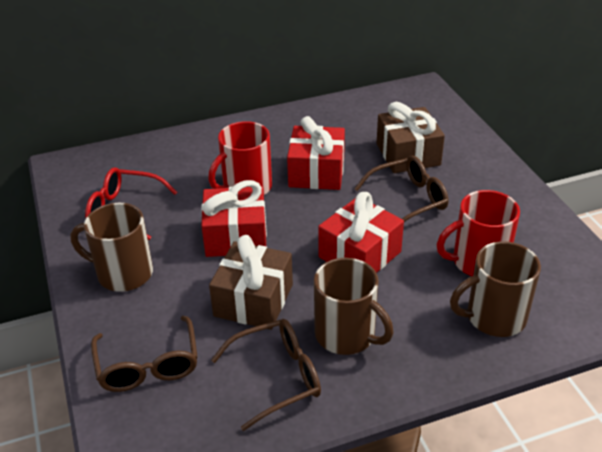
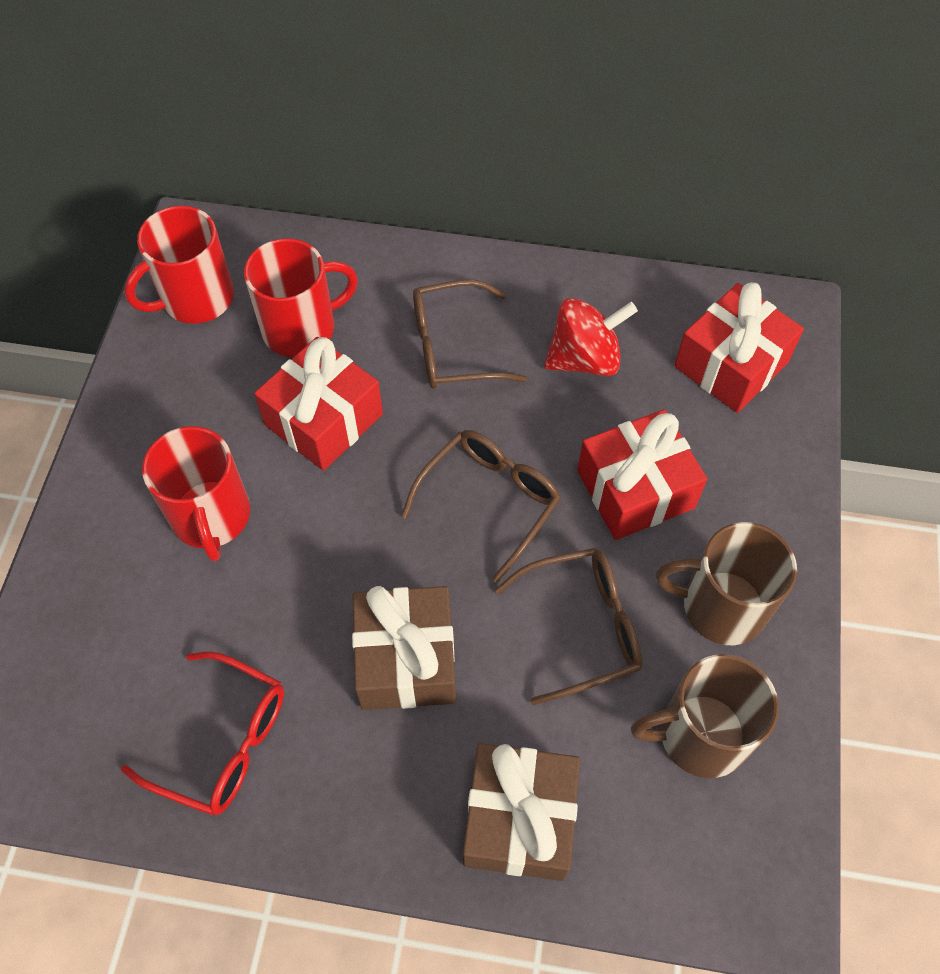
brown mug: 3 -> 2
red mug: 2 -> 3
red spinning top: 0 -> 1

